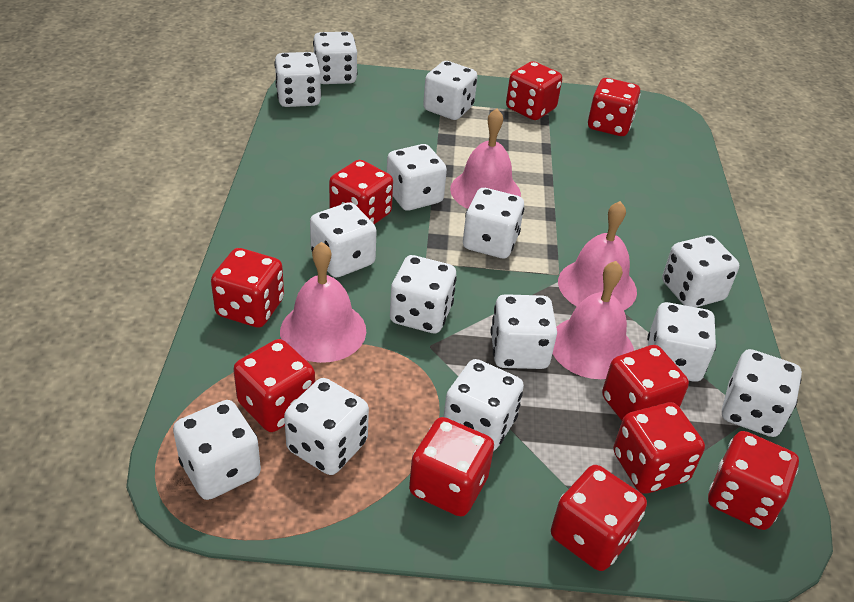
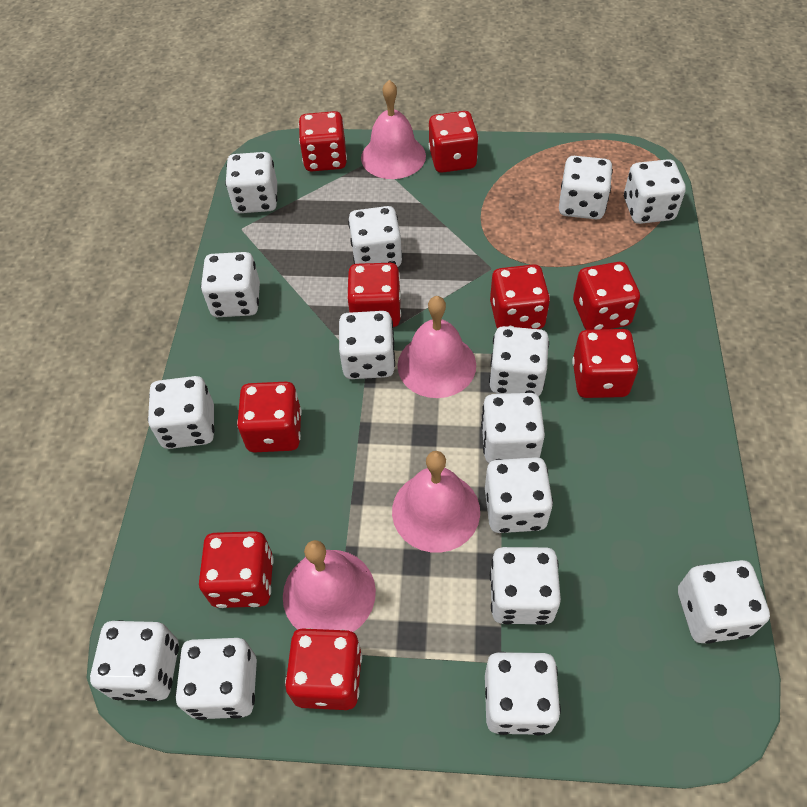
red dice: 10 -> 9
white dice: 14 -> 15

